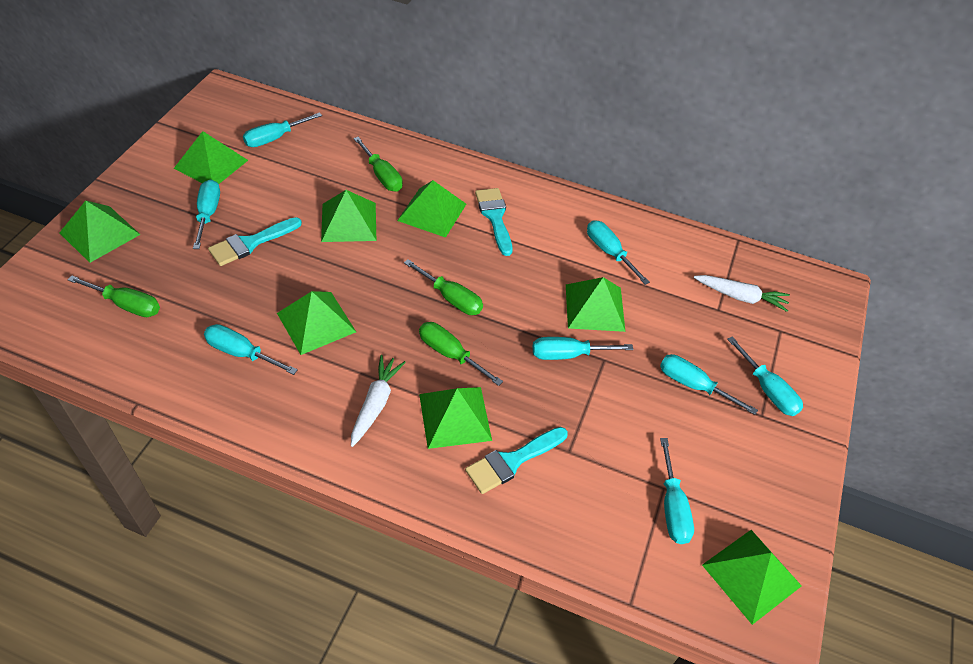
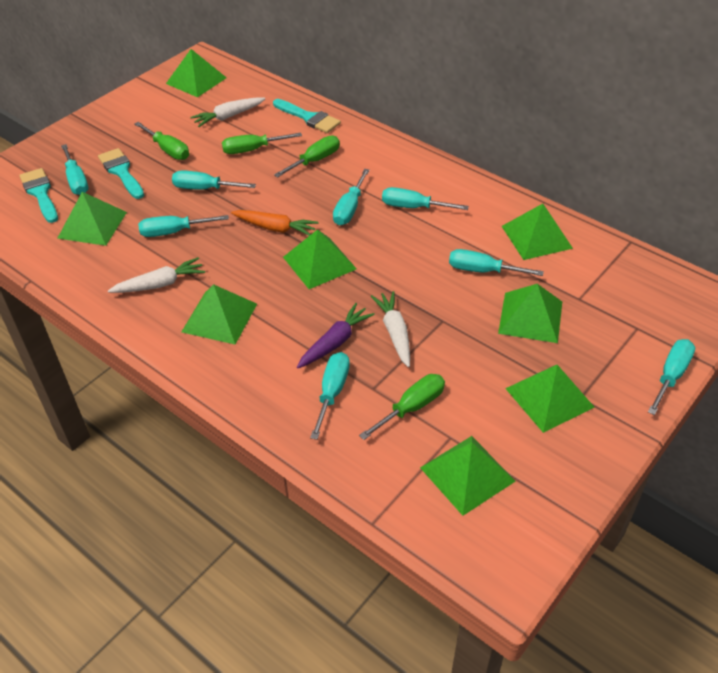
orange carrot: 0 -> 1
purple carrot: 0 -> 1
white carrot: 2 -> 3

